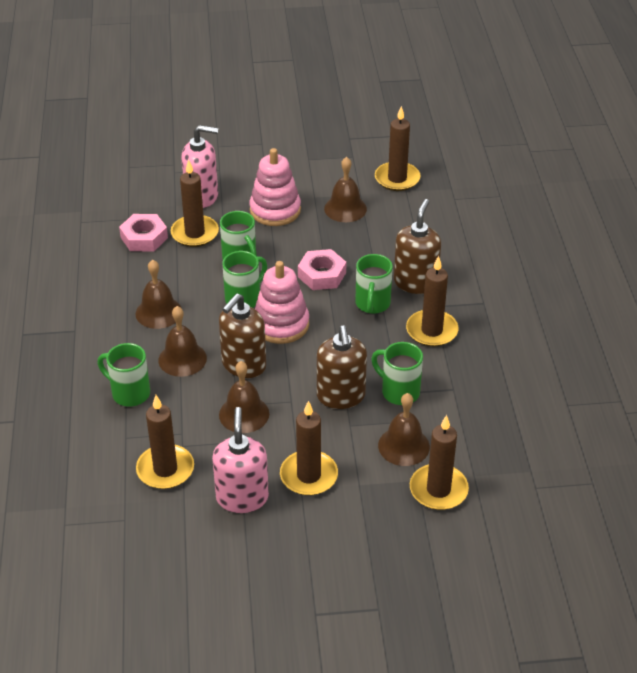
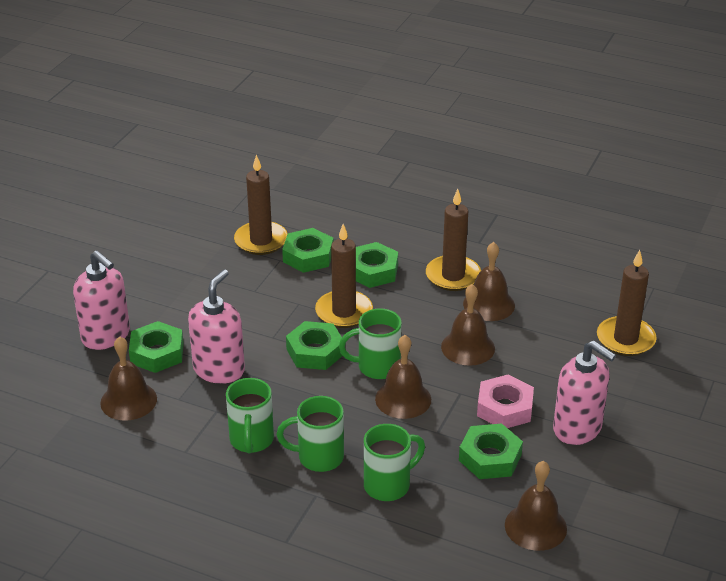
brown candle: 6 -> 4
brown soap dispenser: 3 -> 0
green mug: 5 -> 4
green nut: 0 -> 5
pink nut: 2 -> 1
pink soap dispenser: 2 -> 3
pink stacking toy: 2 -> 0

